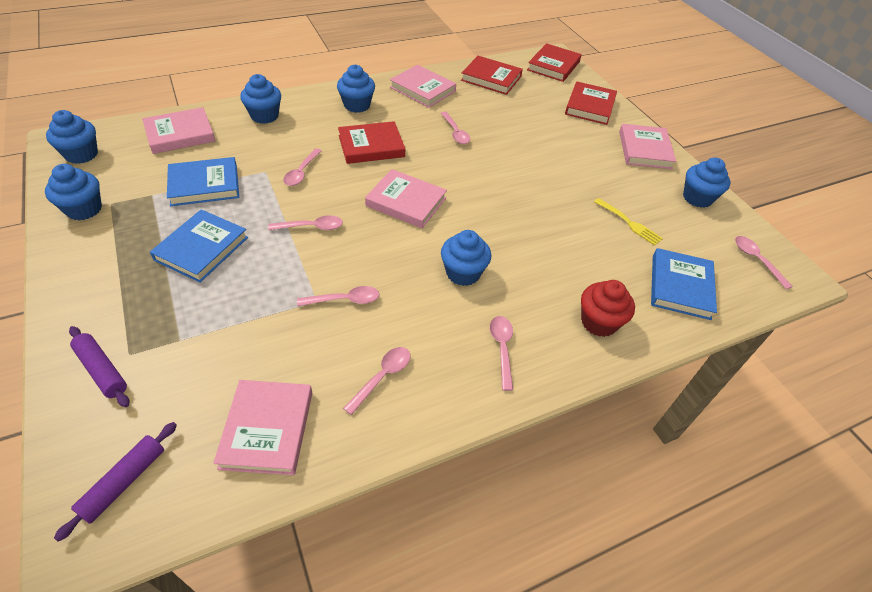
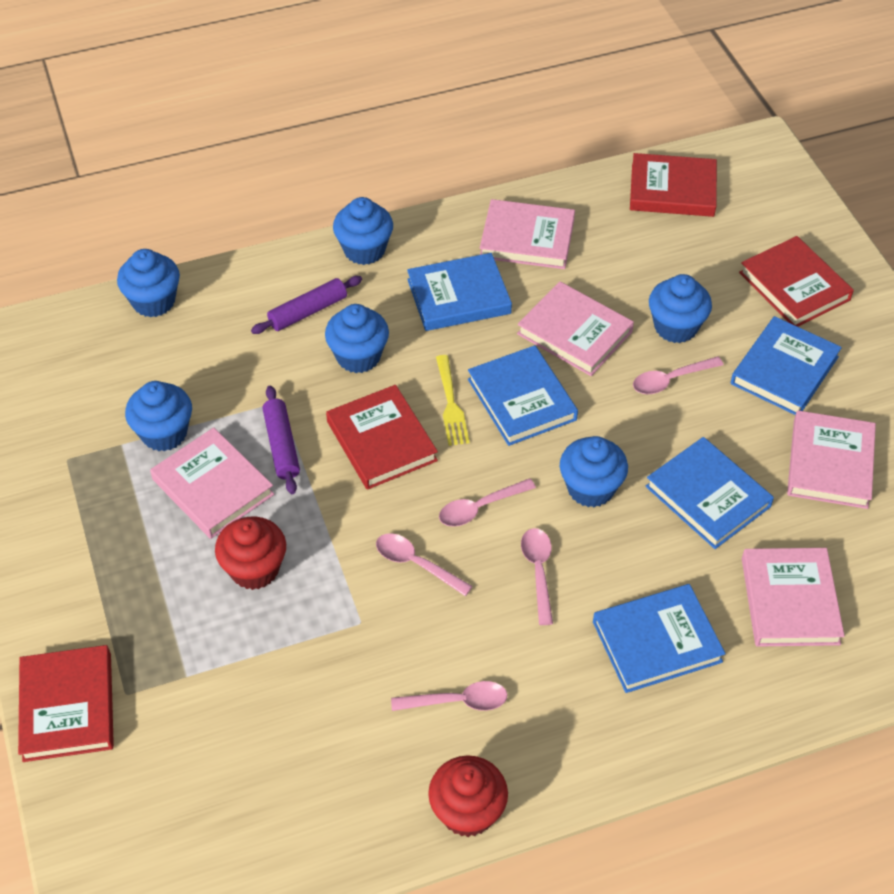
blue book: 3 -> 5
pink spoon: 7 -> 5
red cupcake: 1 -> 2

